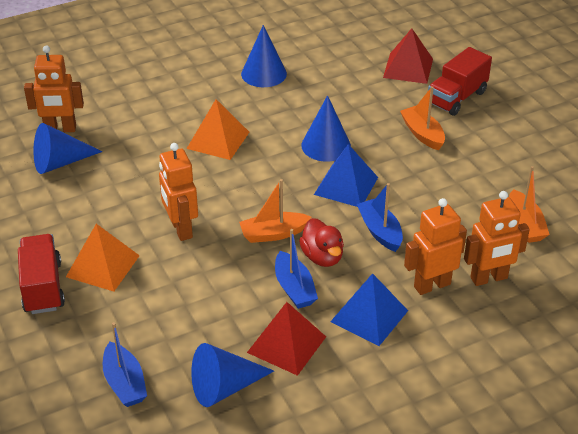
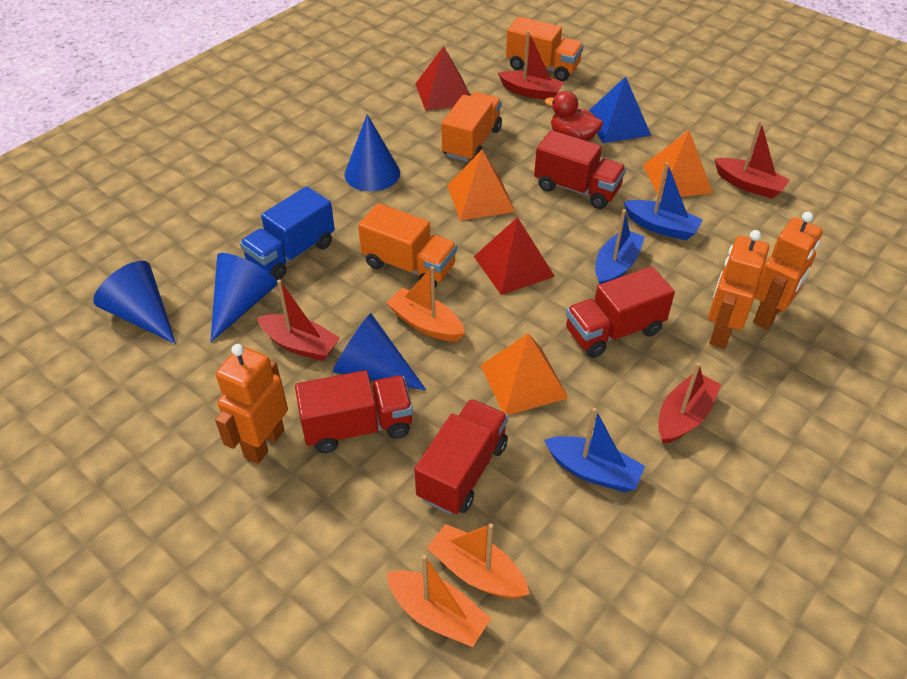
blue pyramid: 2 -> 1
blue truck: 0 -> 1
orange pyramid: 2 -> 3
orange robot: 4 -> 3
orange truck: 0 -> 3
red boat: 0 -> 4
red truck: 2 -> 4

